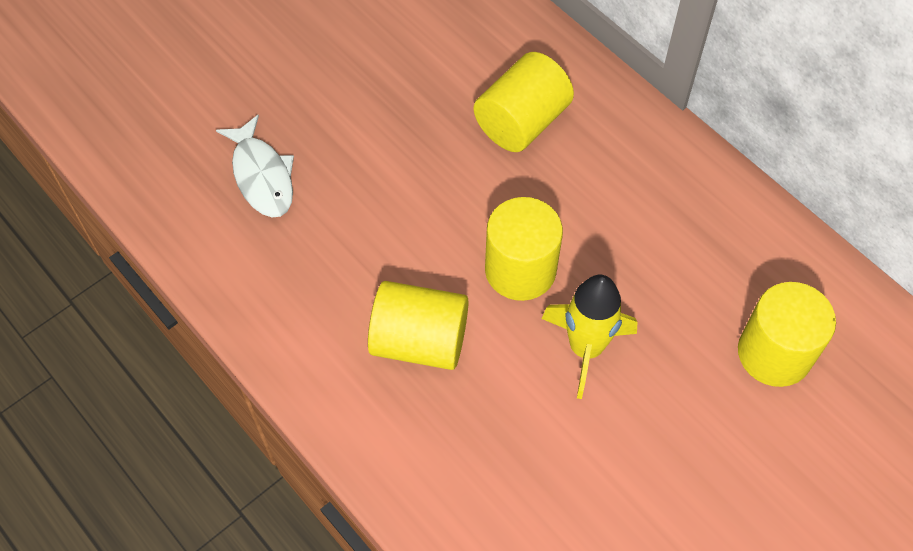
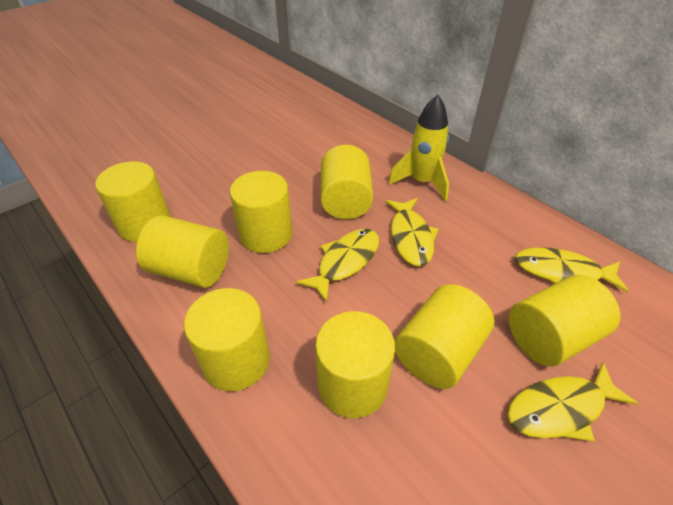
white fish: 1 -> 0
yellow cylinder: 4 -> 8
yellow fish: 0 -> 4

